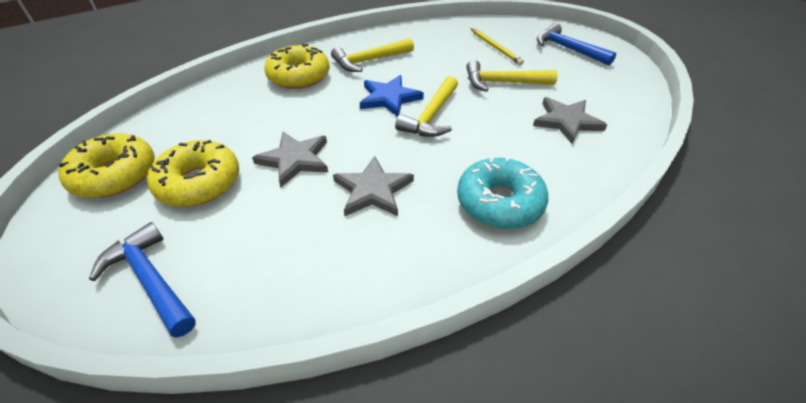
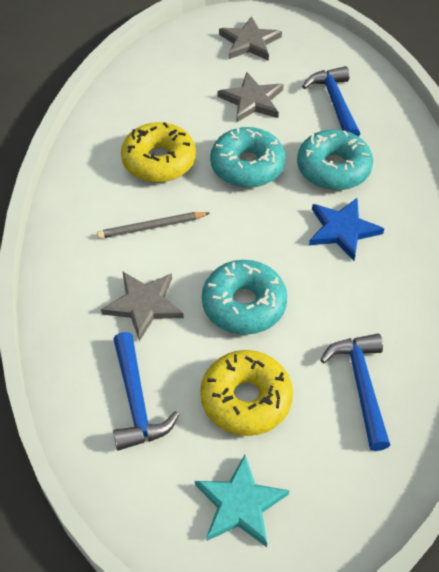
blue hammer: 2 -> 3
grey pencil: 0 -> 1
turquoise donut: 1 -> 3
turquoise star: 0 -> 1
yellow donut: 3 -> 2
yellow hammer: 3 -> 0
yellow pencil: 1 -> 0

